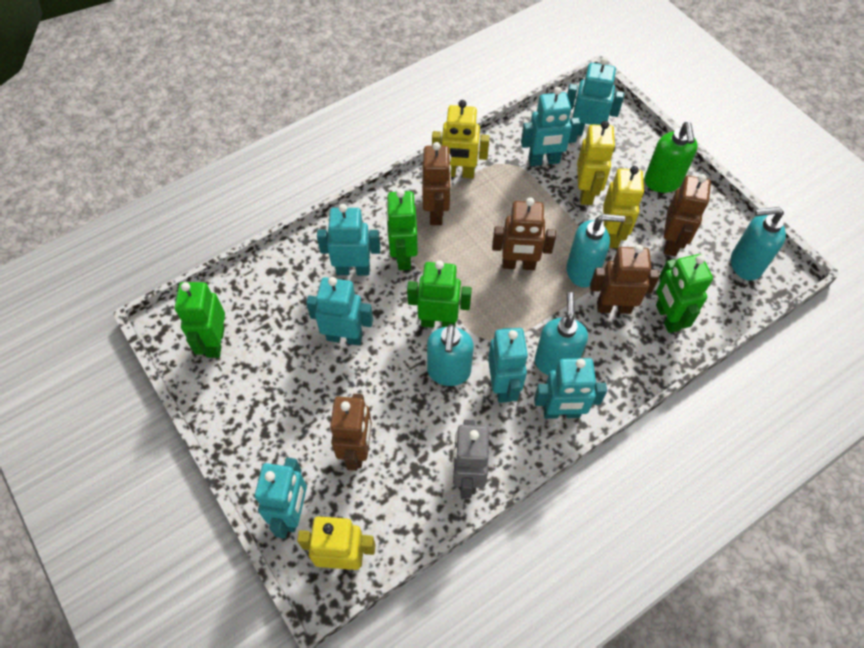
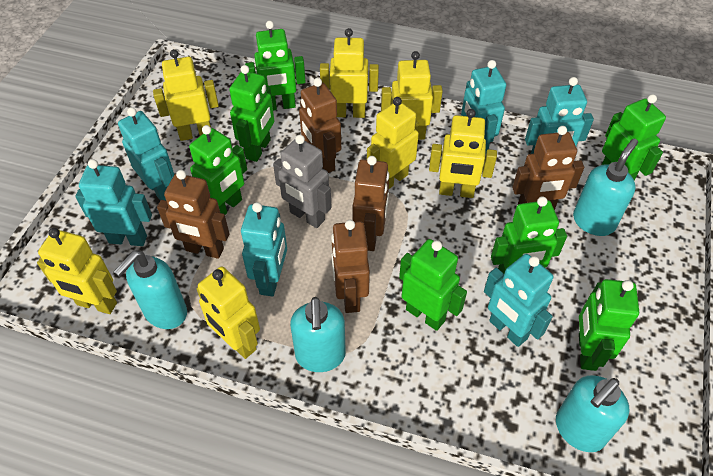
green robot: 4 -> 7
green soap dispenser: 1 -> 0
turquoise robot: 7 -> 6
yellow robot: 4 -> 7

